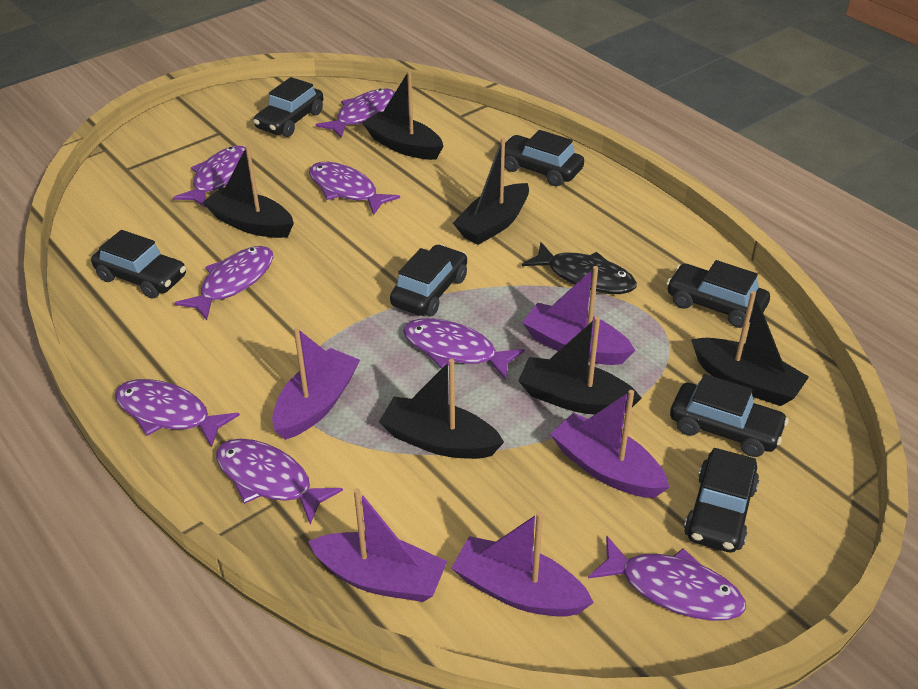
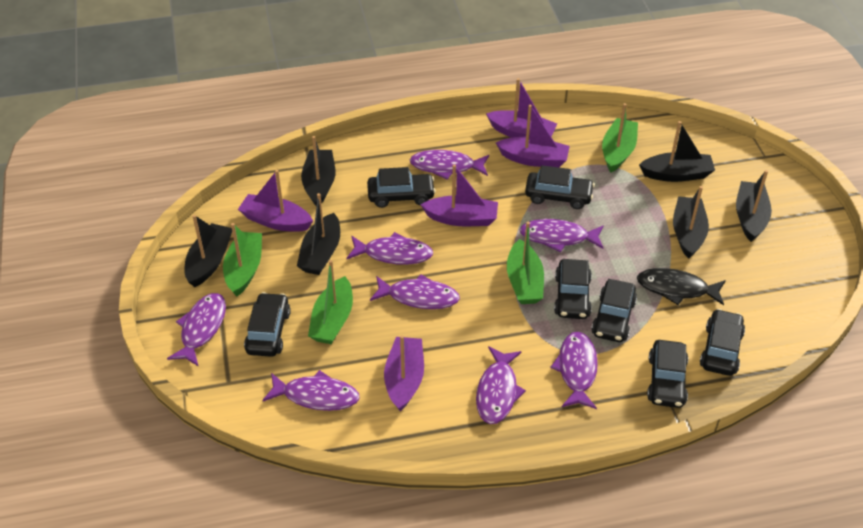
green boat: 0 -> 4

